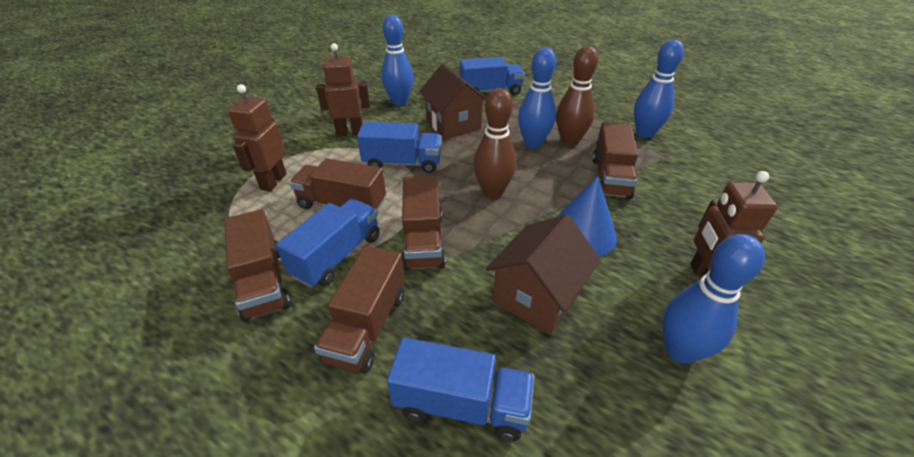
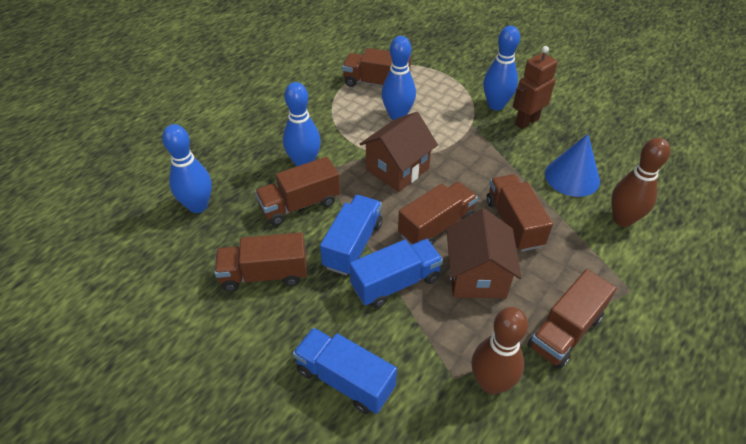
blue truck: 4 -> 3
brown robot: 3 -> 1
brown truck: 5 -> 6

